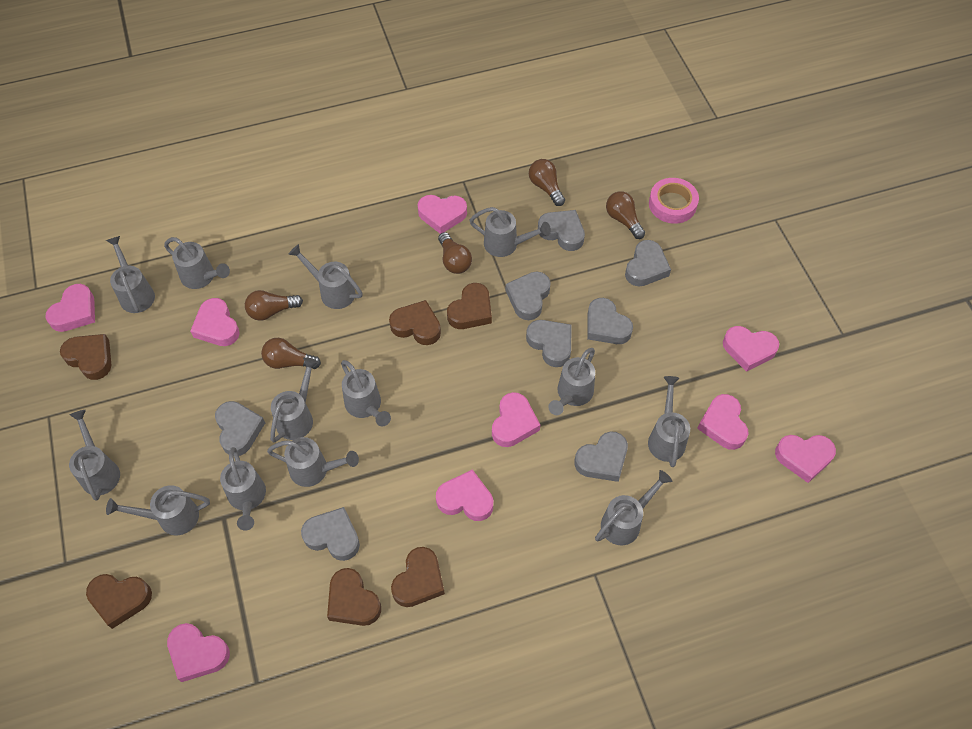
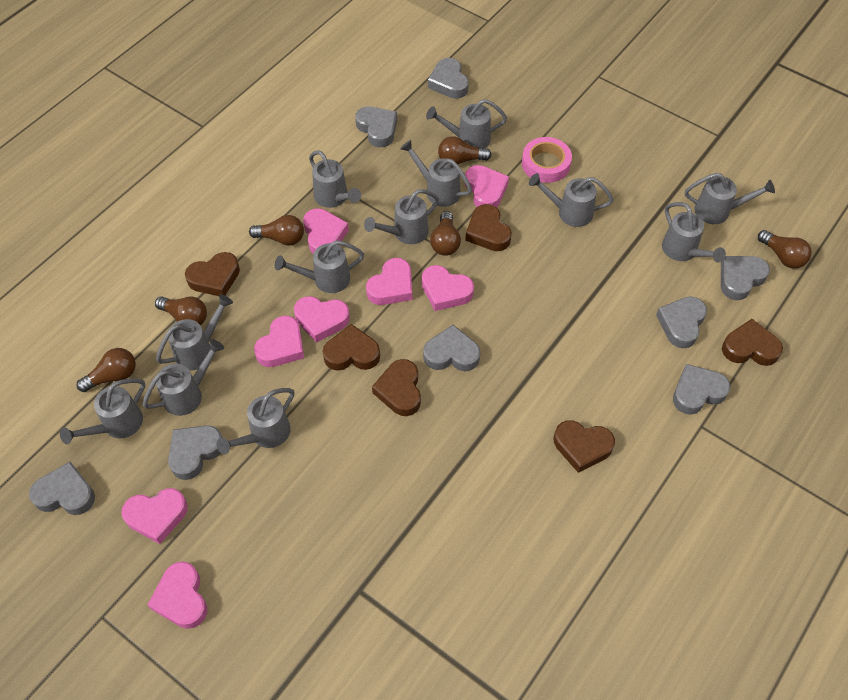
brown light bulb: 5 -> 6
grey watering can: 13 -> 12
pink heart: 9 -> 8

